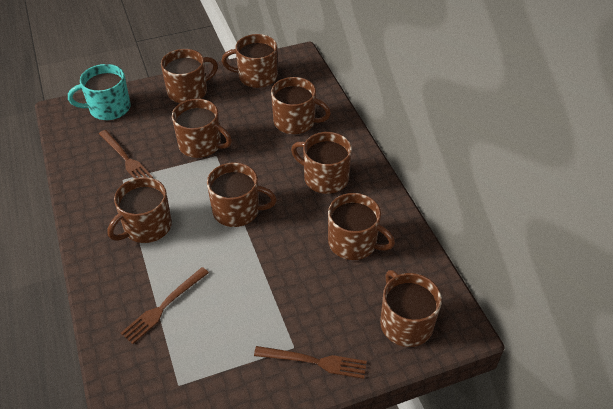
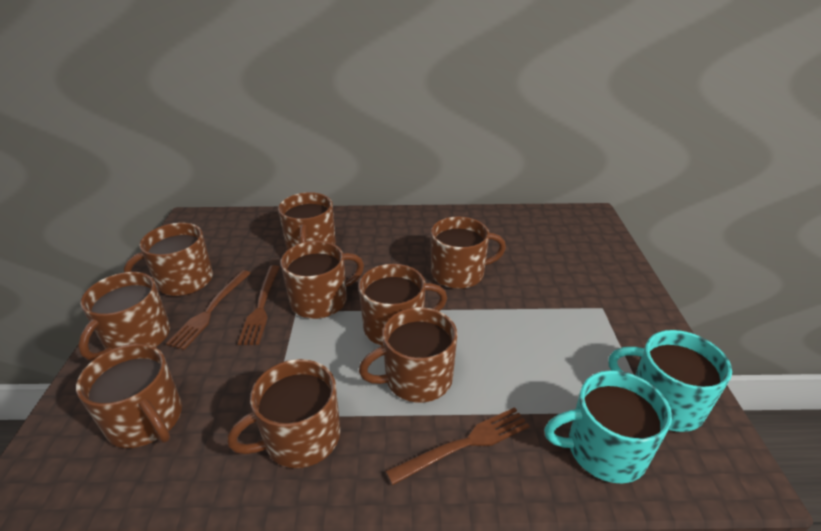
turquoise mug: 1 -> 2

